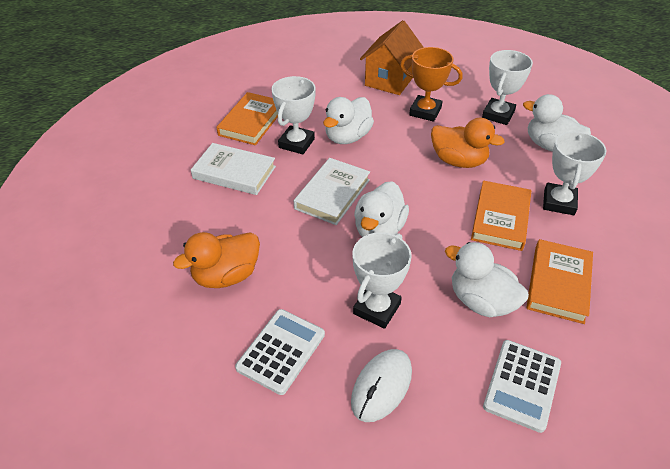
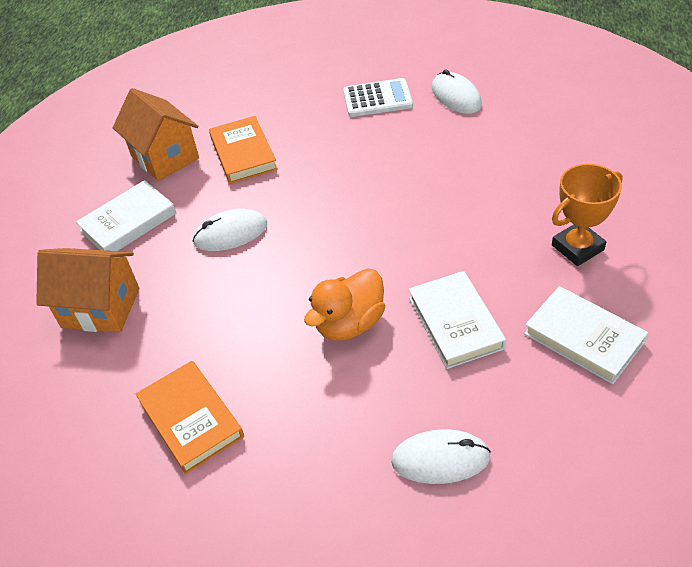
orange book: 3 -> 2
orange duck: 2 -> 1
orange house: 1 -> 2
white book: 2 -> 3
white calculator: 2 -> 1
white duck: 4 -> 0
white mouse: 1 -> 3
white trophy: 4 -> 0

